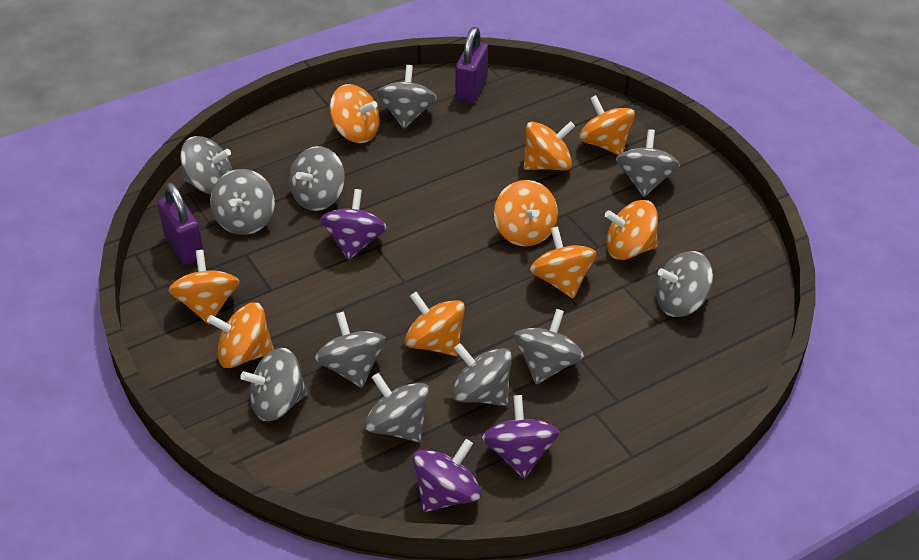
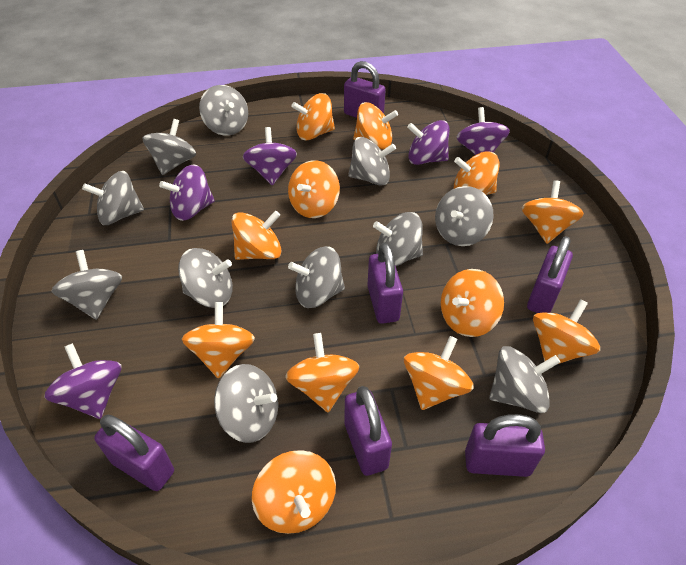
orange spinning top: 9 -> 12
purple padlock: 2 -> 6
purple spinning top: 3 -> 5

